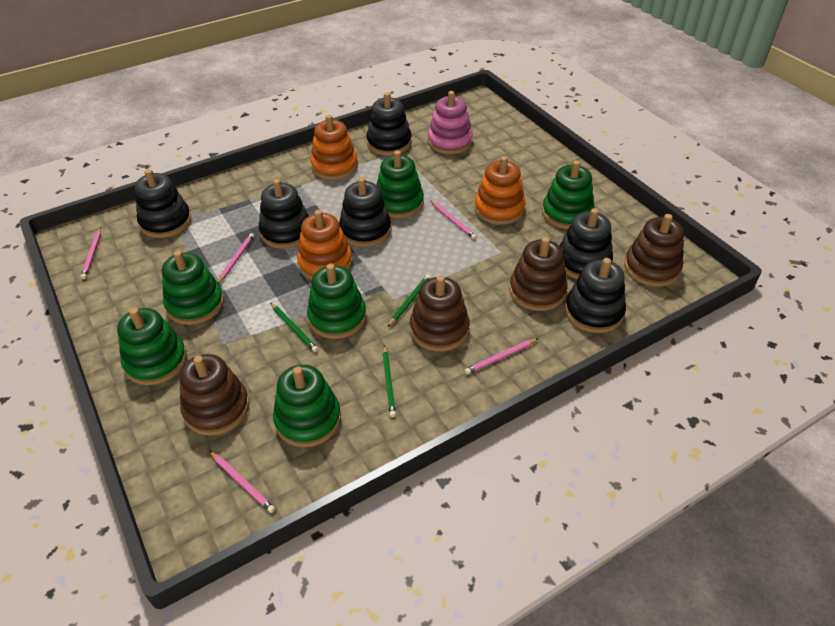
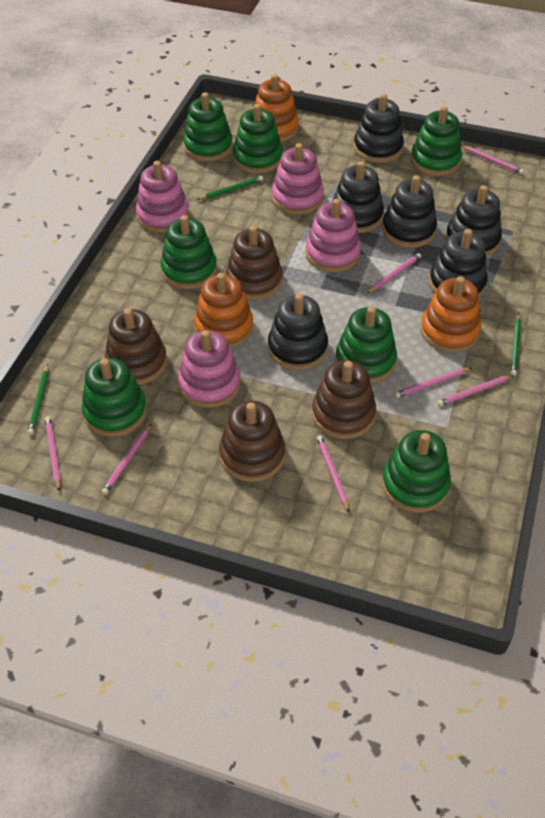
green stacking toy: 6 -> 7
pink pencil: 5 -> 7
pink stacking toy: 1 -> 4

